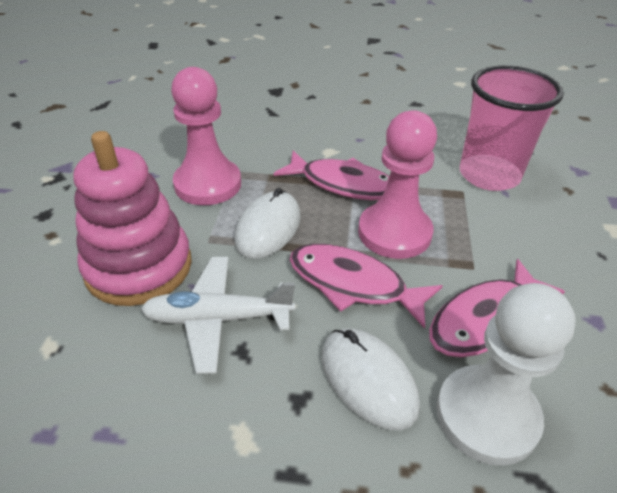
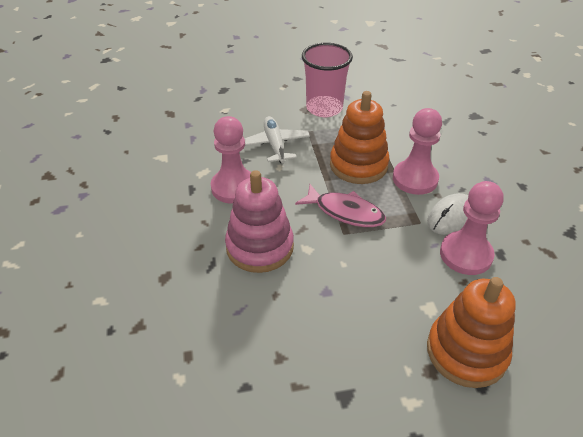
orange stacking toy: 0 -> 2
pink fish: 3 -> 1
pink pawn: 2 -> 3
white mouse: 2 -> 1
white pawn: 1 -> 0

